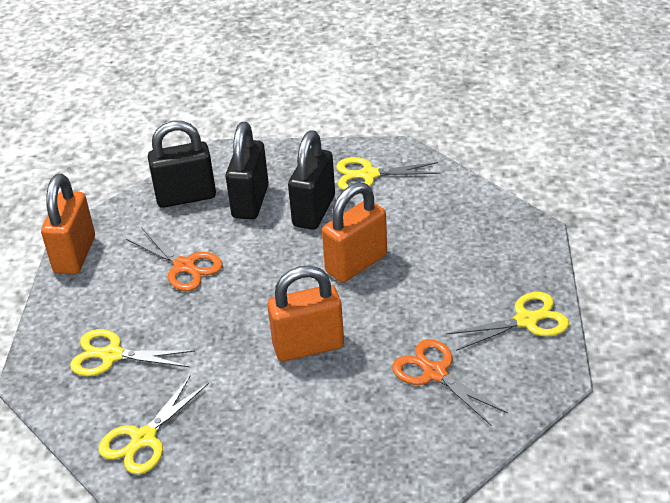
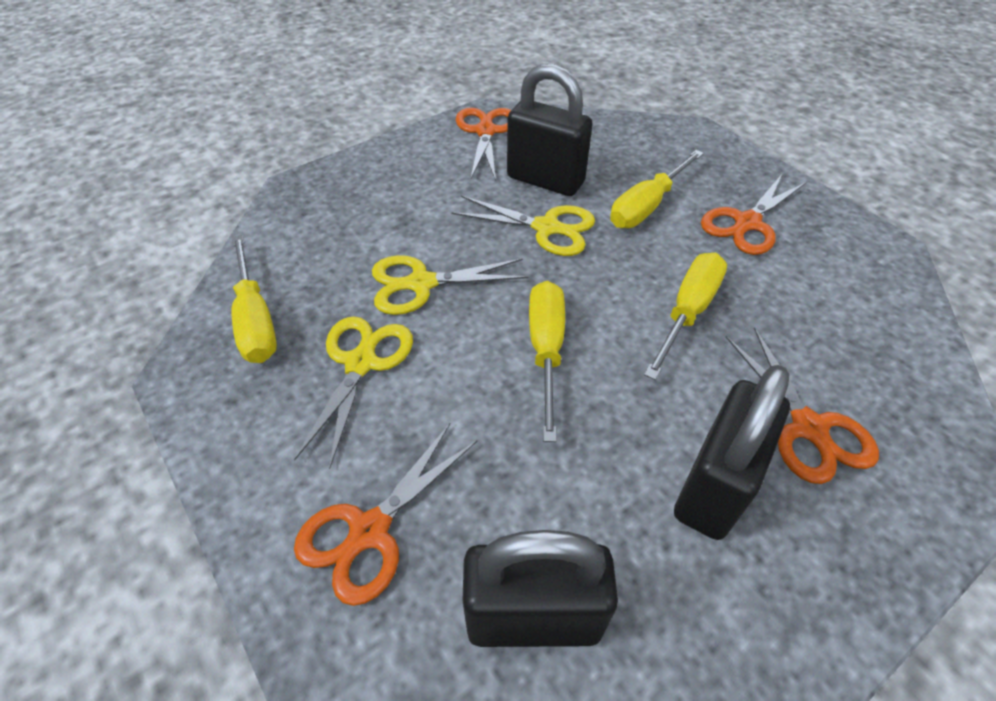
orange padlock: 3 -> 0
orange scissors: 2 -> 4
yellow scissors: 4 -> 3
yellow screwdriver: 0 -> 4

